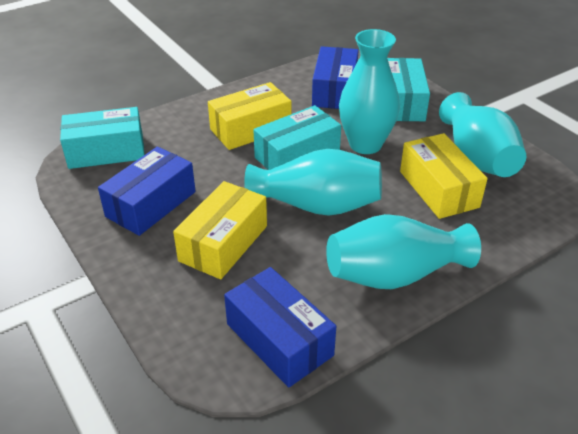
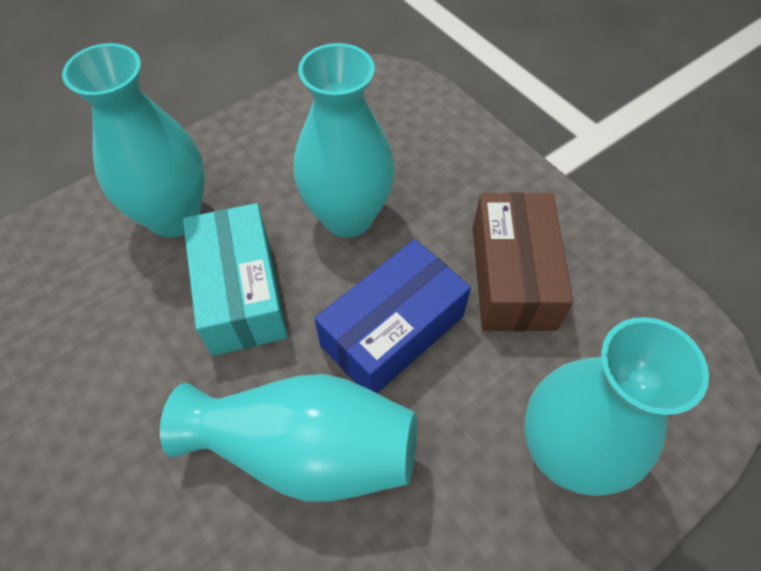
blue box: 3 -> 1
brown box: 0 -> 1
turquoise box: 3 -> 1
yellow box: 3 -> 0

